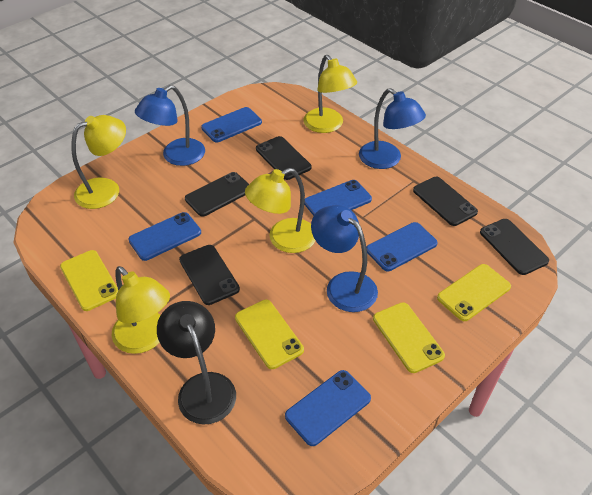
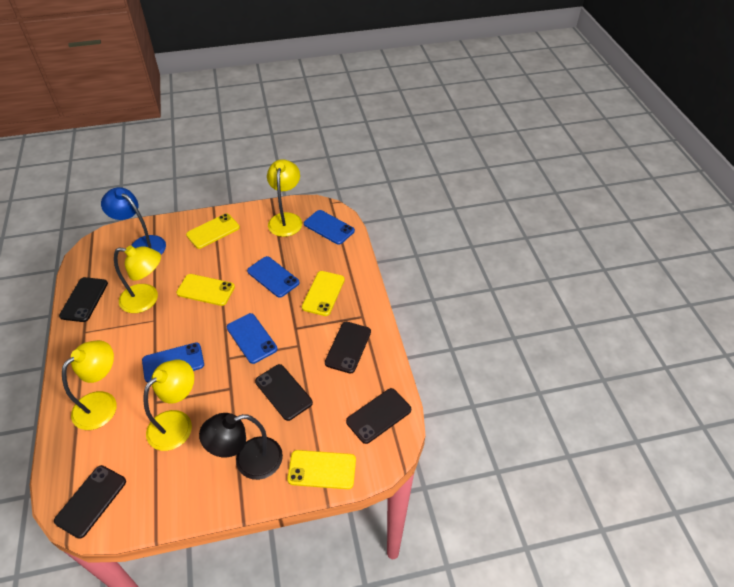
blue lamp: 3 -> 1
blue phone: 5 -> 4

